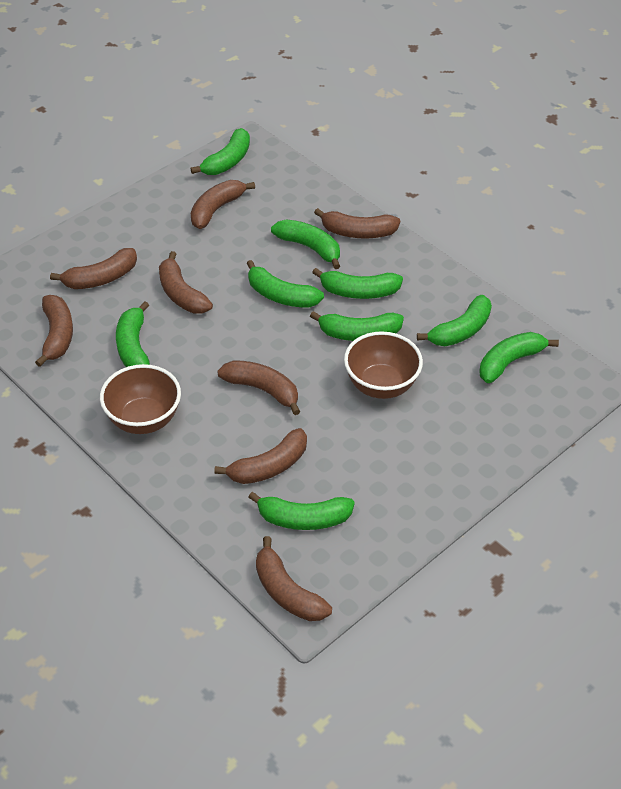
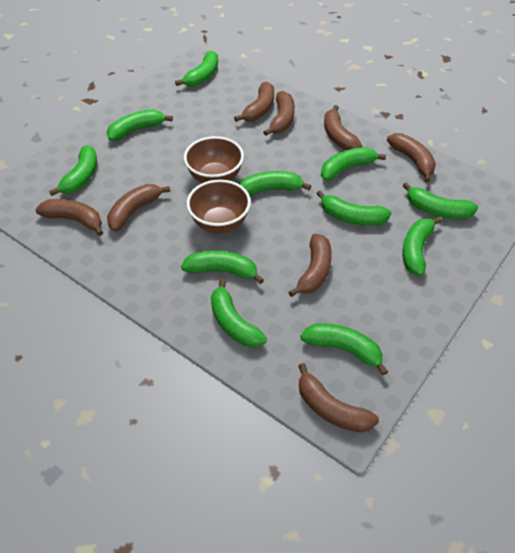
green banana: 9 -> 11

